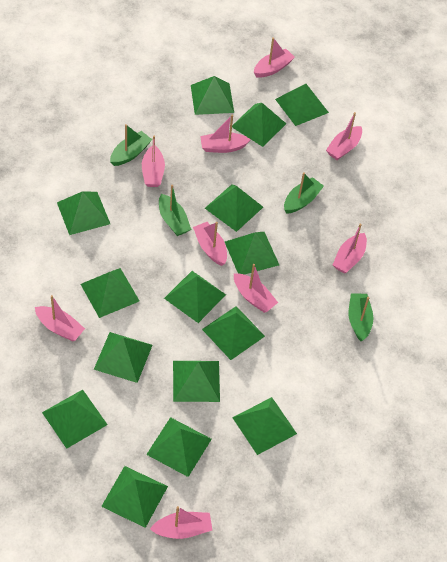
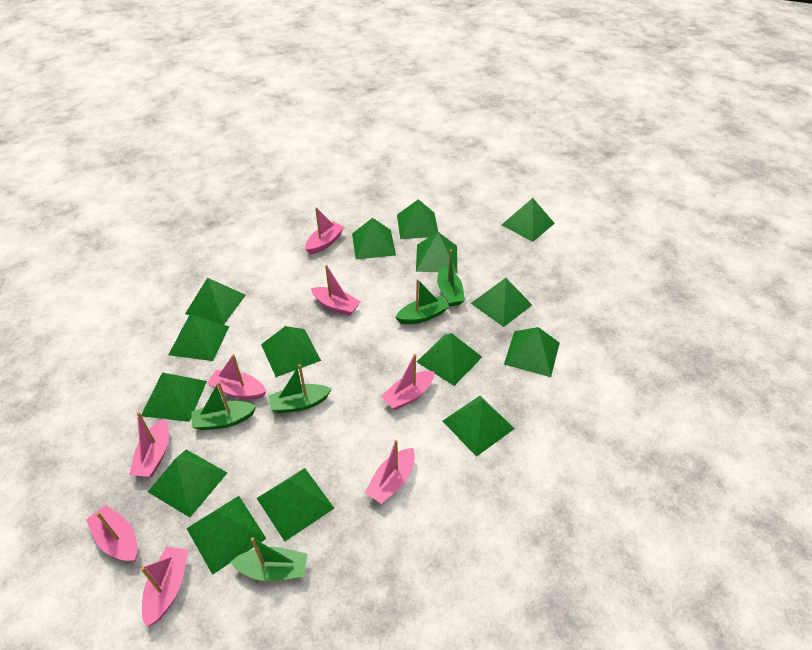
green boat: 4 -> 5
pink boat: 9 -> 8

